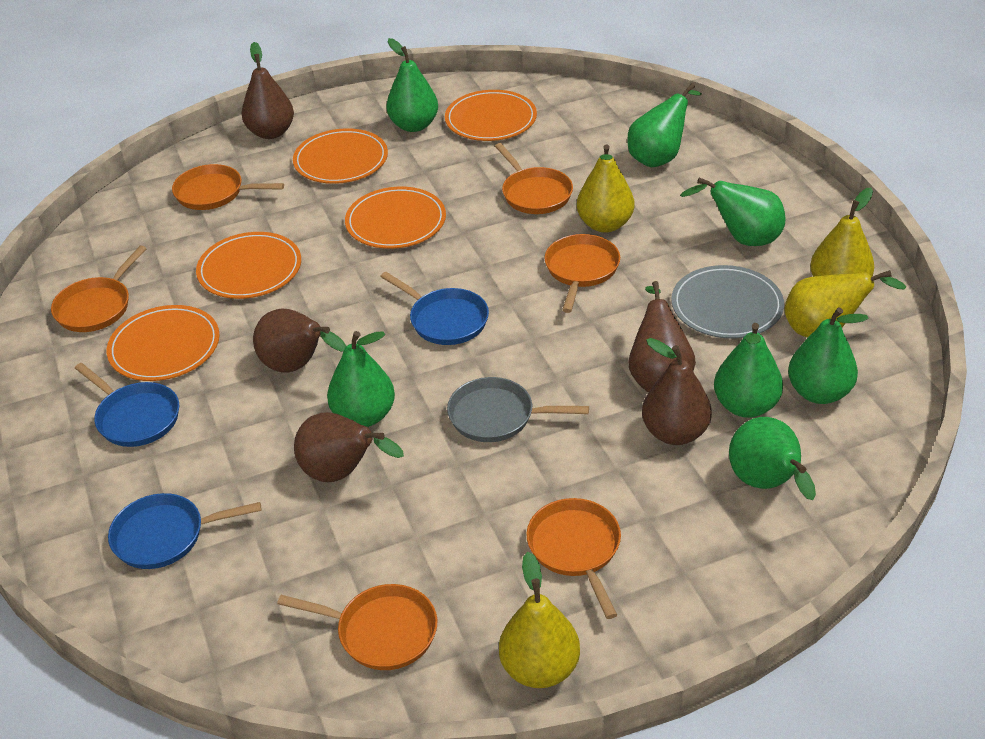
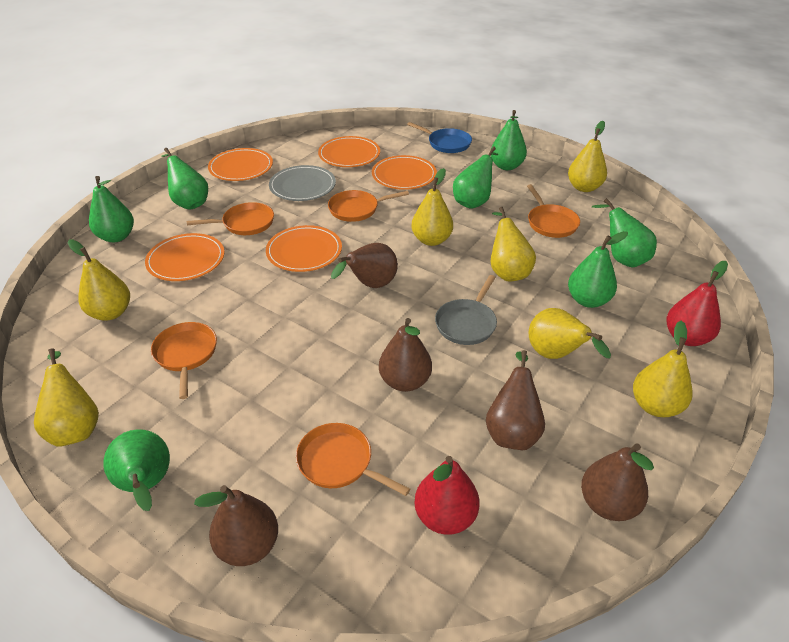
blue pan: 3 -> 1
orange pan: 6 -> 5
red pear: 0 -> 2
yellow pear: 4 -> 7

